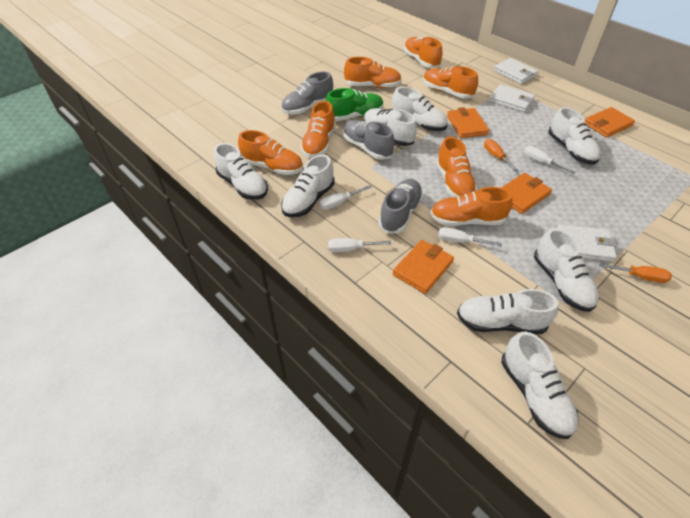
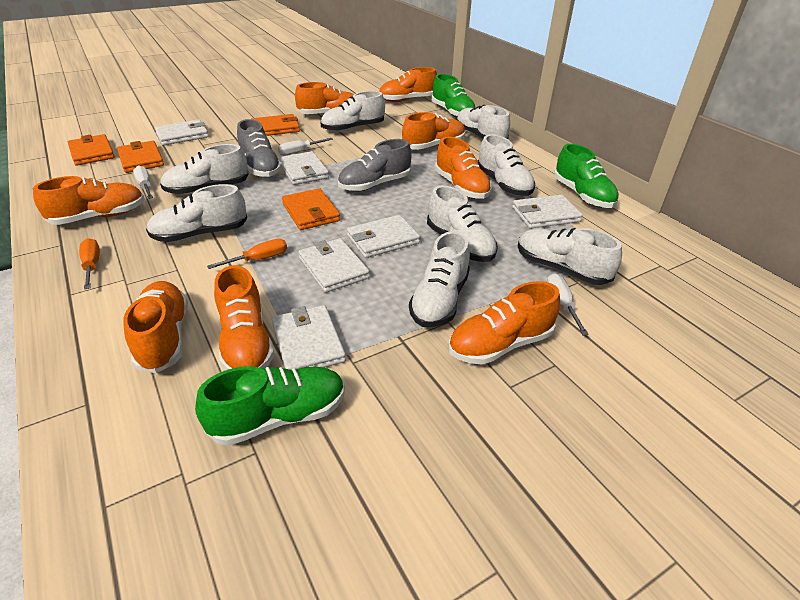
green shoe: 1 -> 3
grey shoe: 3 -> 2
orange shoe: 7 -> 8
white screwdriver: 4 -> 3
white wallet: 3 -> 6

